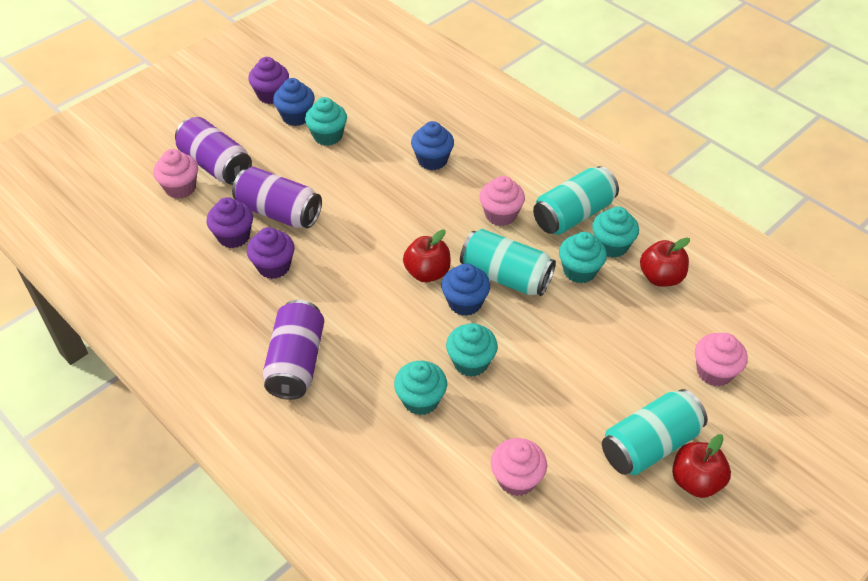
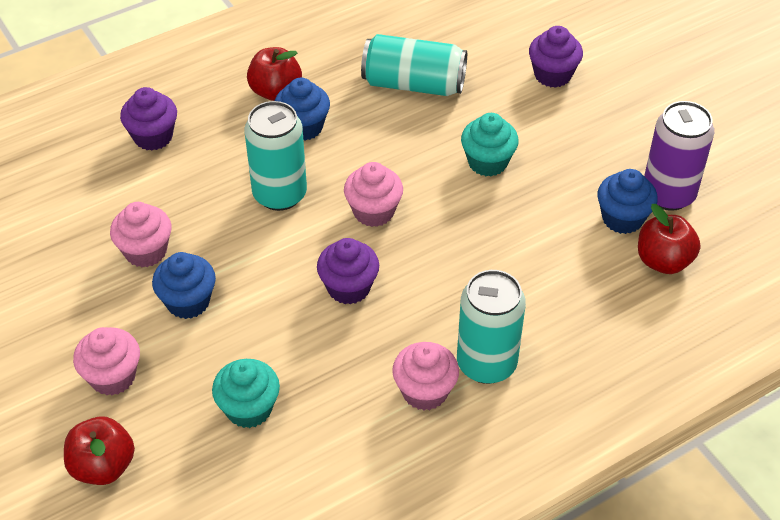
purple can: 3 -> 1
turquoise cupcake: 5 -> 2

